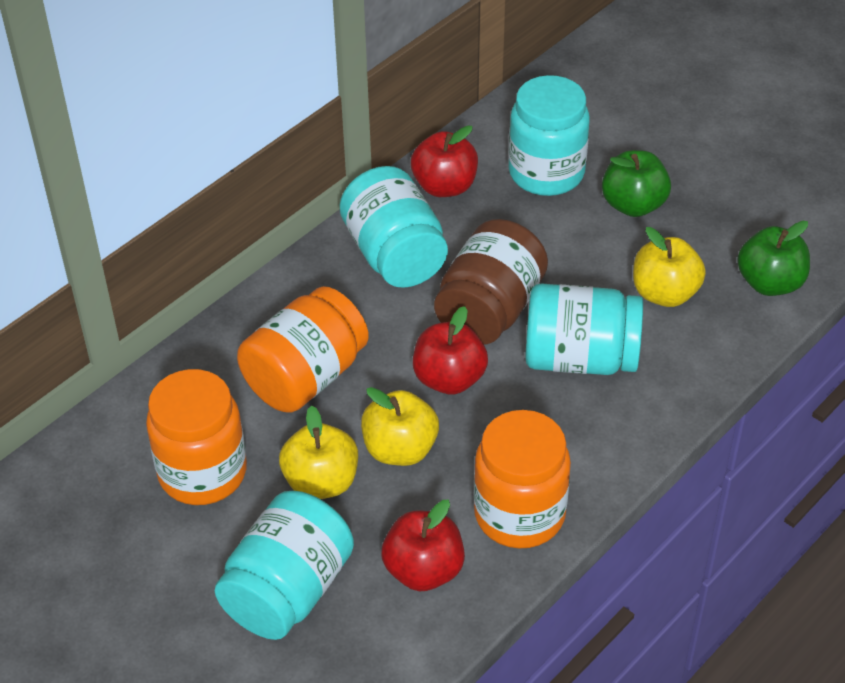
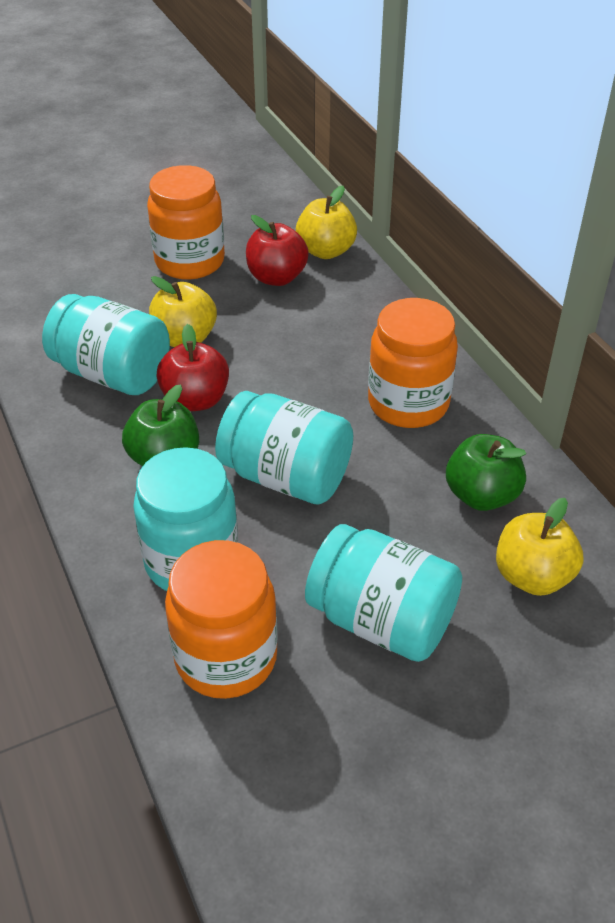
brown jar: 1 -> 0
red apple: 3 -> 2

